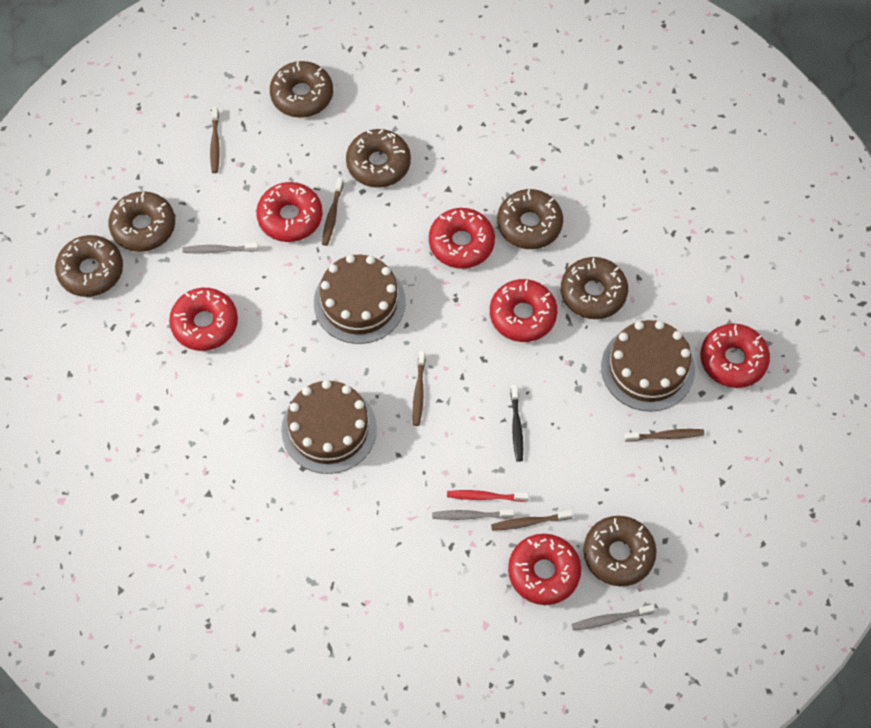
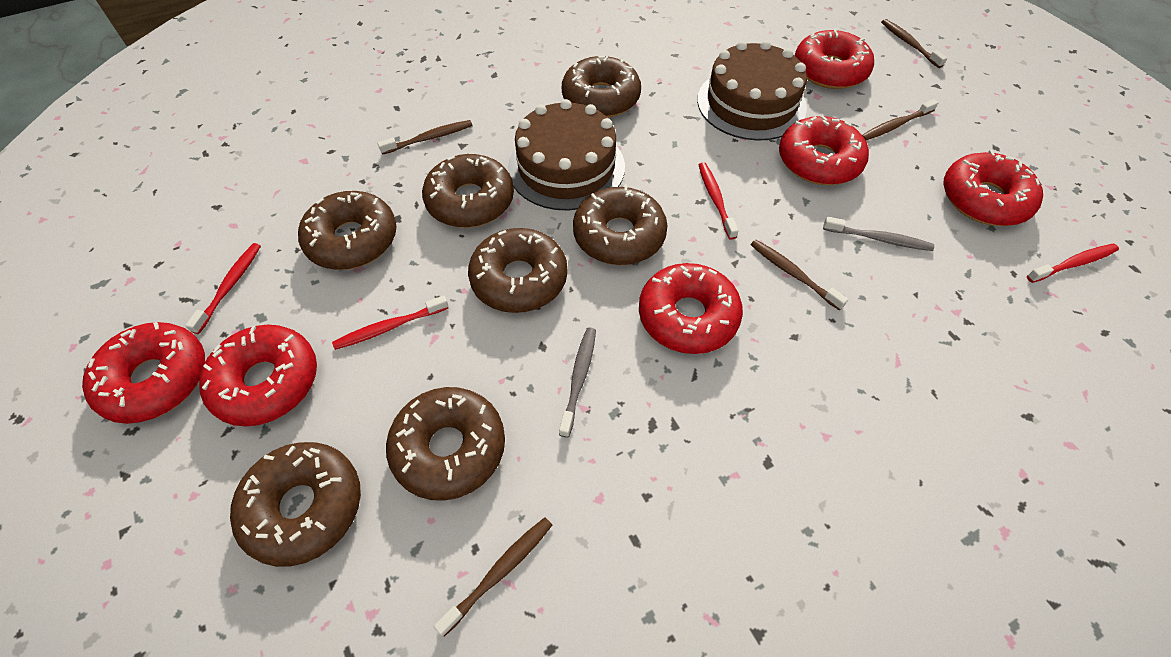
black toothbrush: 1 -> 0
brown cake: 3 -> 2
grey toothbrush: 3 -> 2
red toothbrush: 1 -> 4

